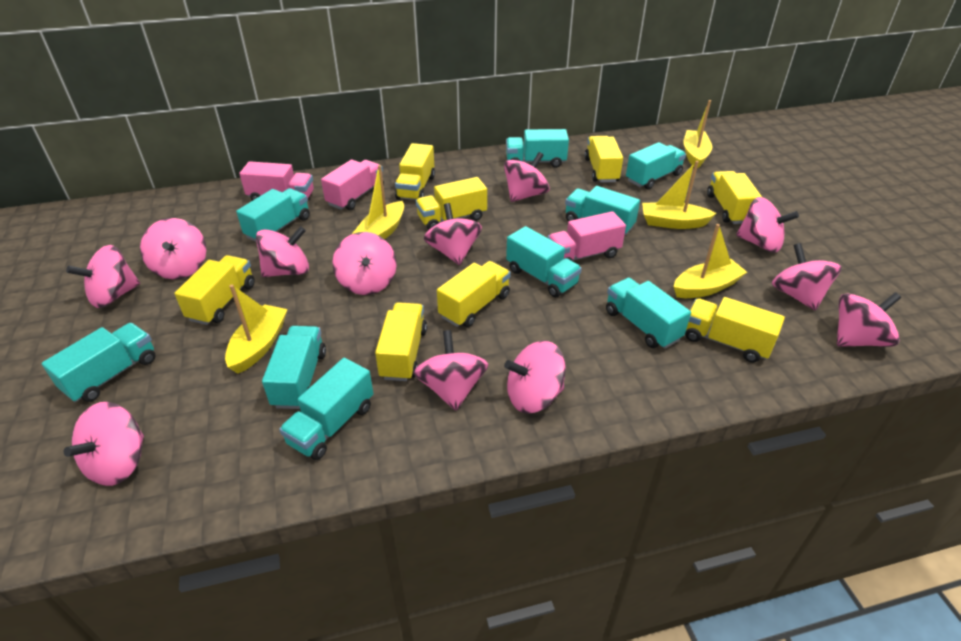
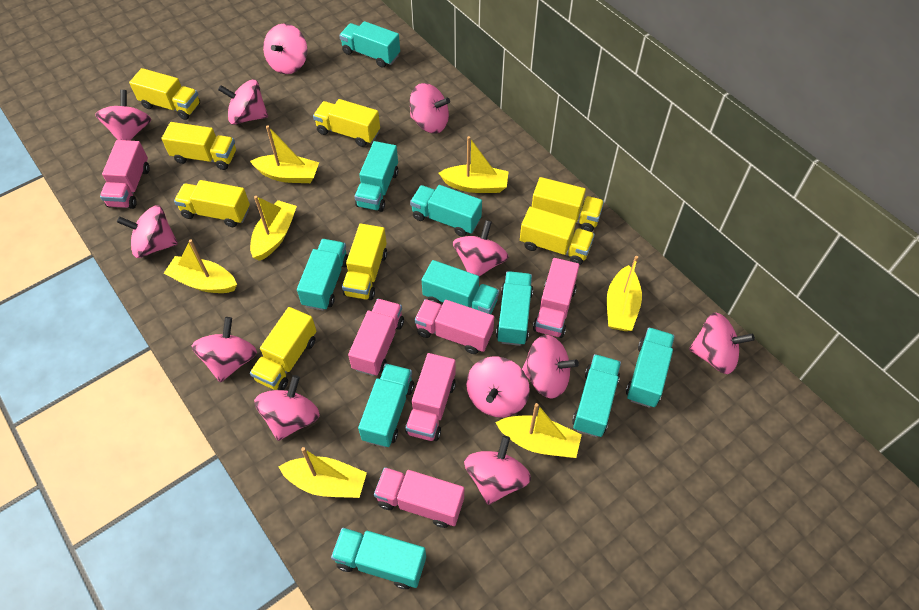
pink truck: 3 -> 6
turquoise truck: 9 -> 10
yellow boat: 5 -> 7

